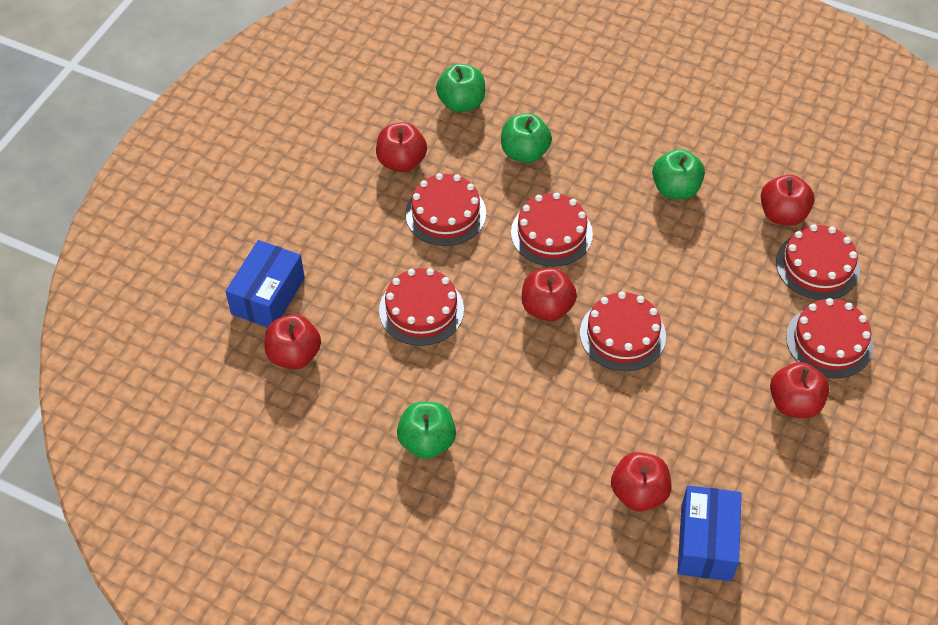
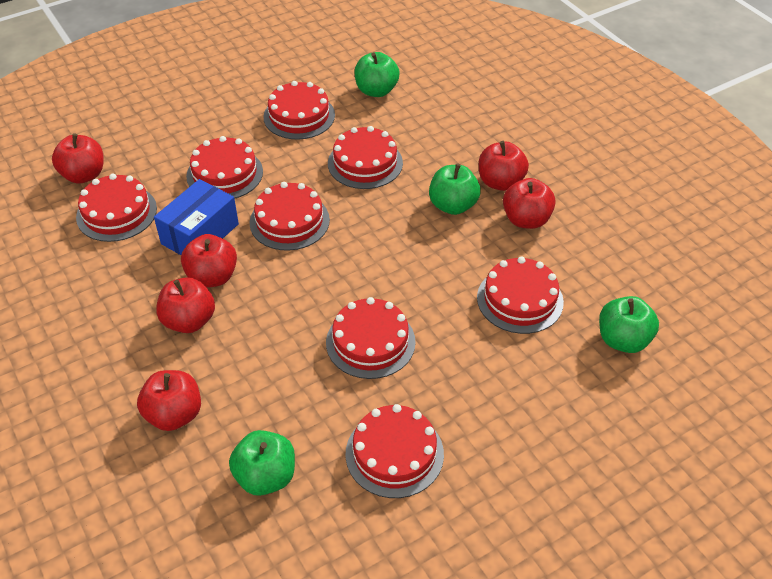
blue box: 2 -> 1
red cake: 6 -> 8

